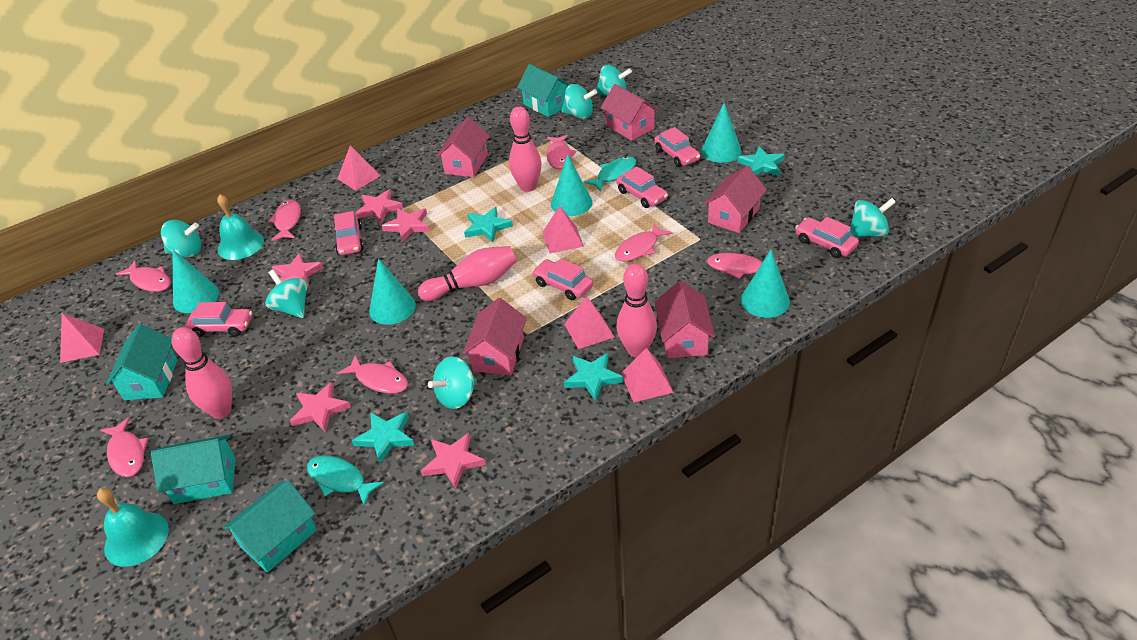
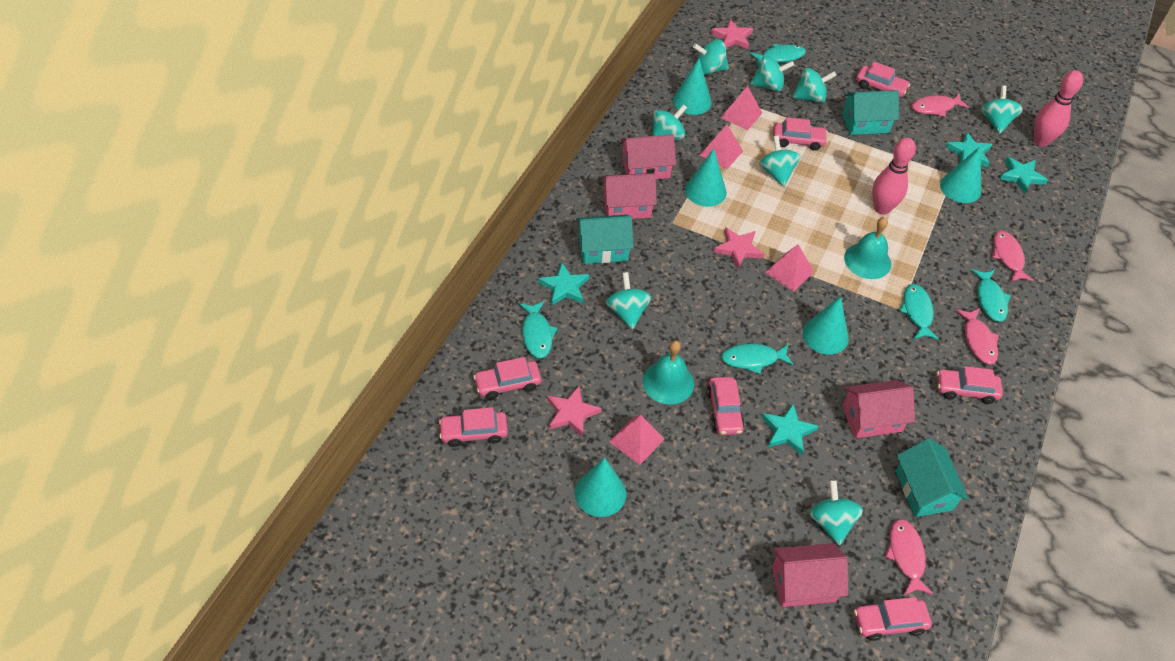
pink bowling pin: 4 -> 2
pink car: 6 -> 7
pink fish: 7 -> 4
pink house: 5 -> 4
pink pyramid: 5 -> 4
pink star: 5 -> 3
turquoise fish: 2 -> 5
turquoise house: 4 -> 3
turquoise spinning top: 6 -> 8

